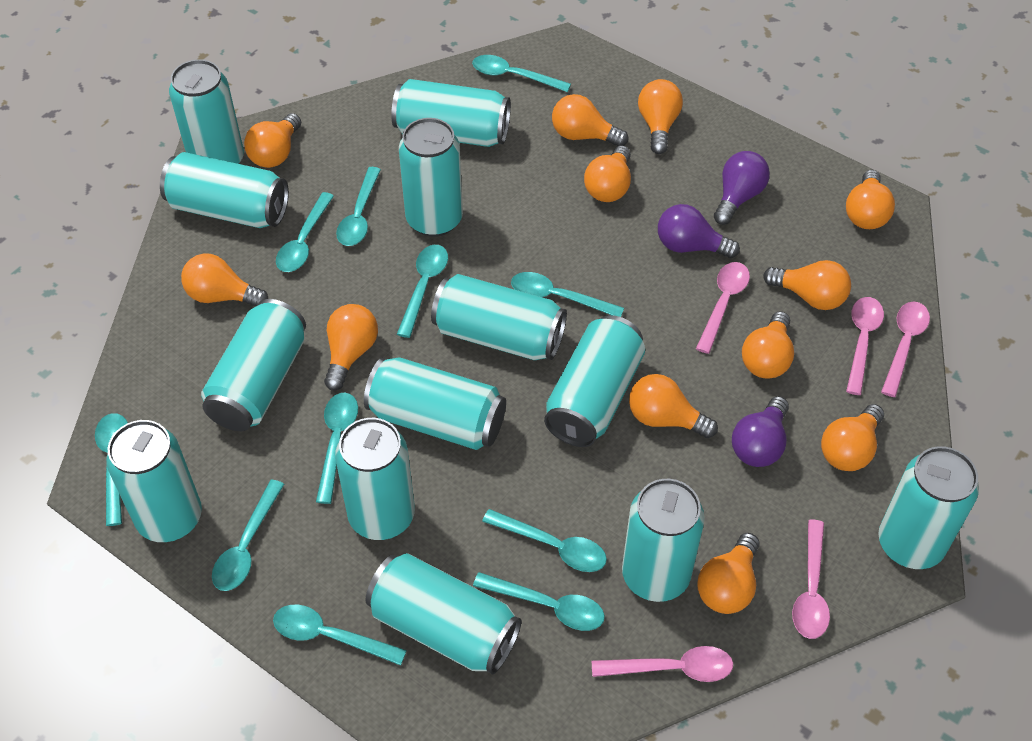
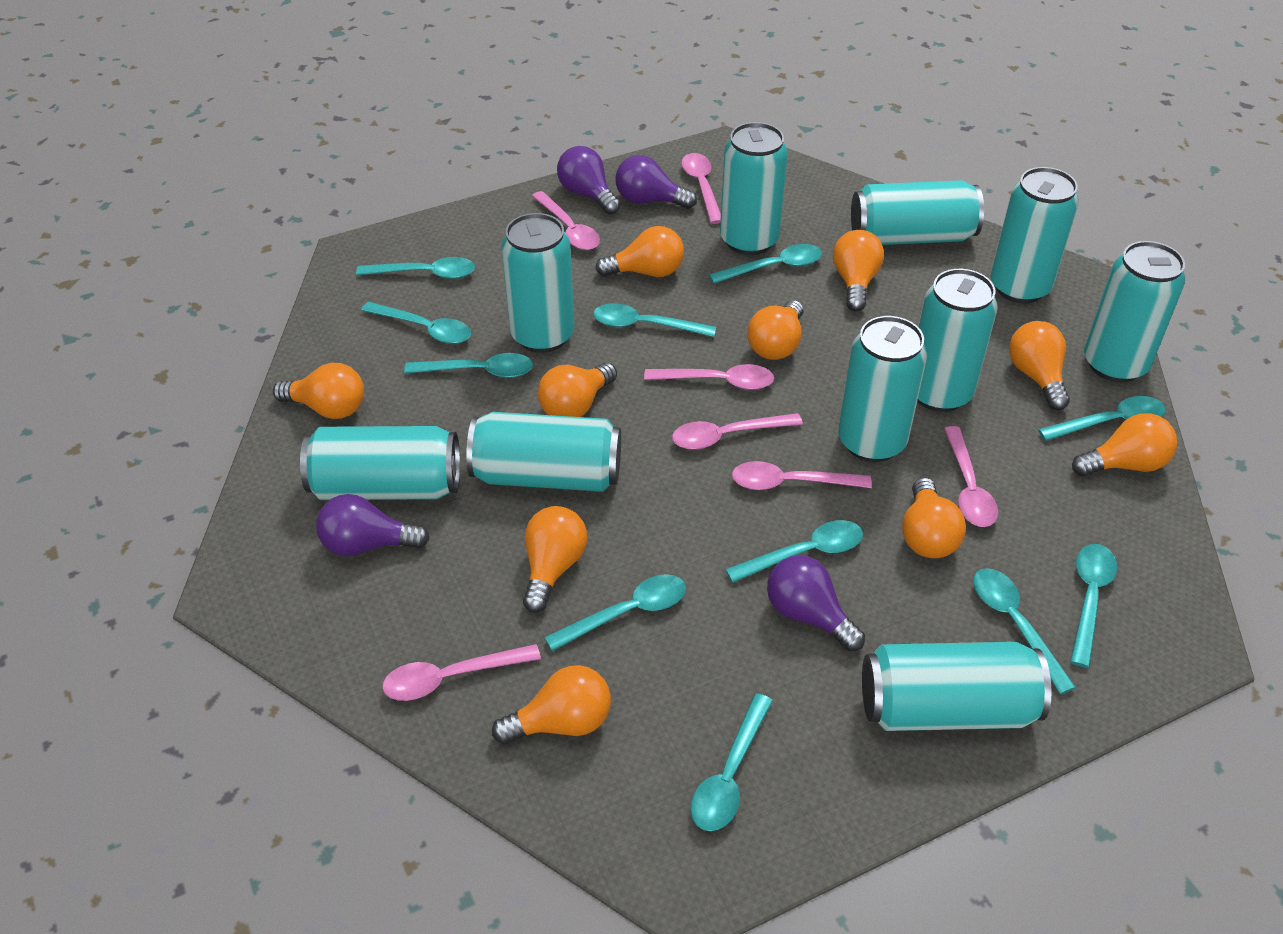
orange light bulb: 12 -> 10
pink spoon: 5 -> 7
purple light bulb: 3 -> 4
turquoise can: 13 -> 10

